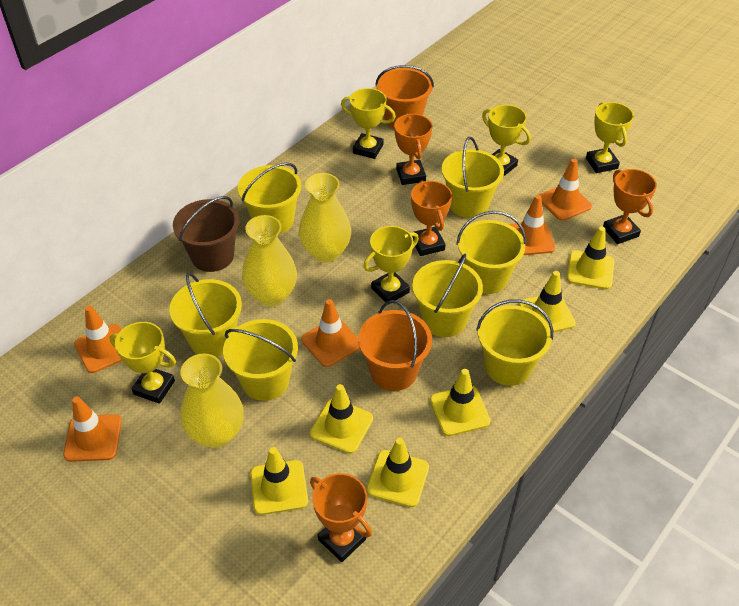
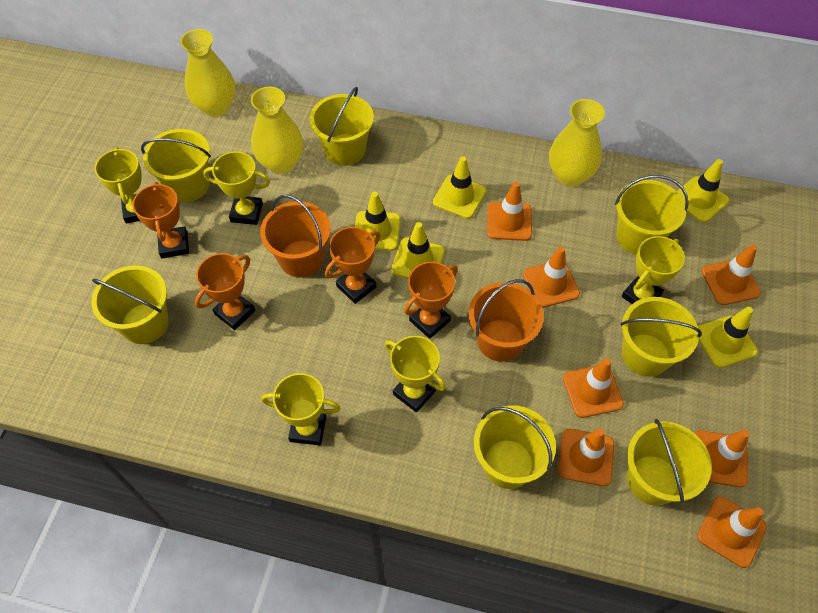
brown bucket: 1 -> 0
orange traffic cone: 5 -> 7
yellow traffic cone: 6 -> 5

